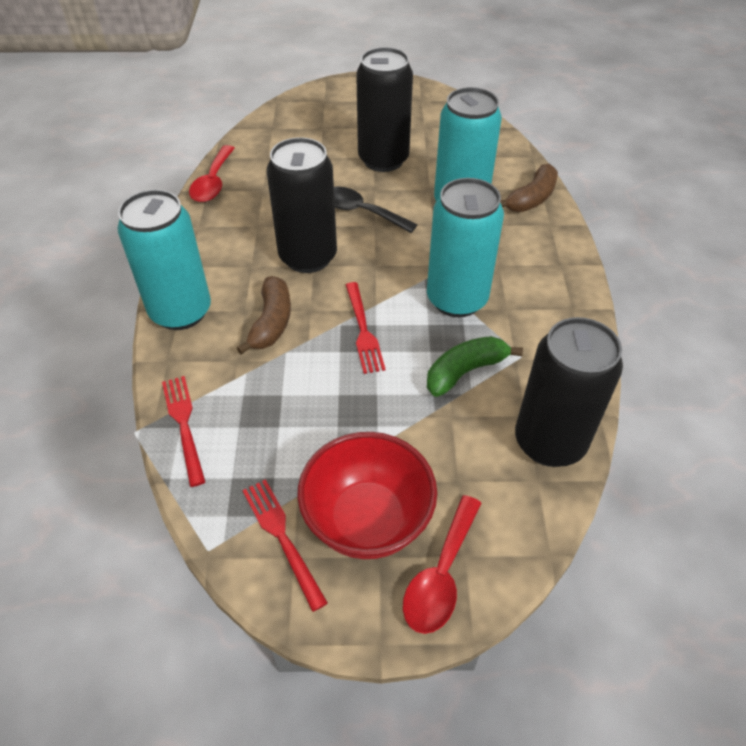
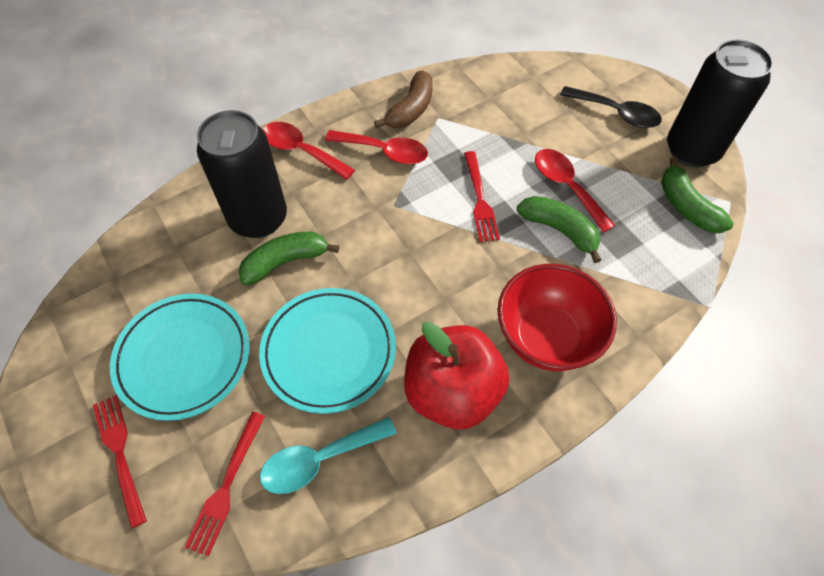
black can: 3 -> 2
brown banana: 2 -> 1
green banana: 1 -> 3
red apple: 0 -> 1
red spoon: 2 -> 3
turquoise can: 3 -> 0
turquoise plate: 0 -> 2
turquoise spoon: 0 -> 1

